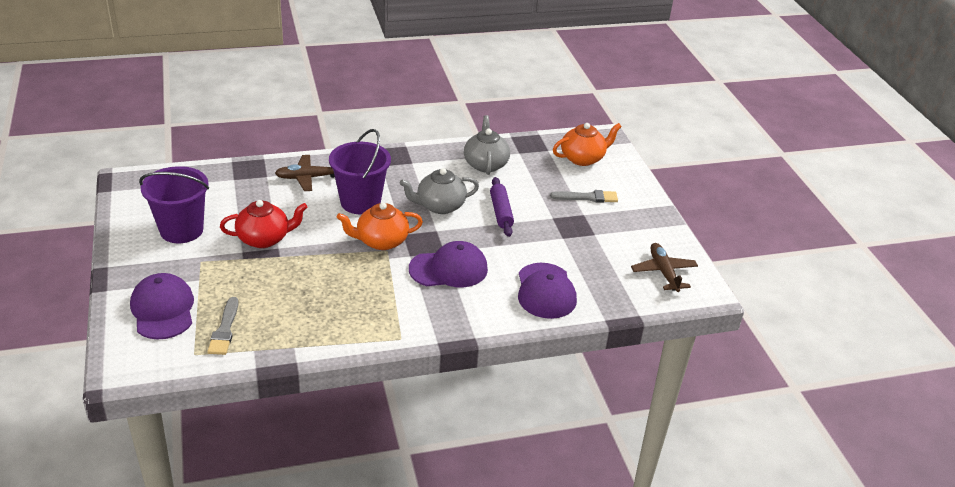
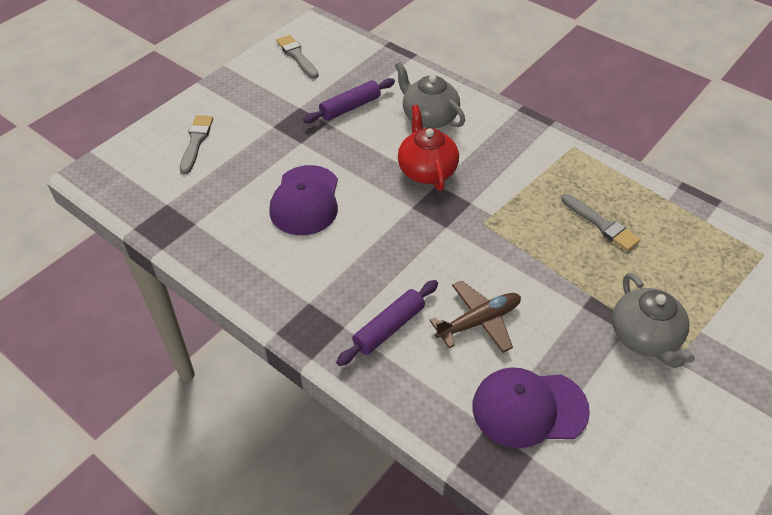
brown plane: 2 -> 1
grey brush: 2 -> 3
orange teapot: 2 -> 0
purple bucket: 2 -> 0
purple cap: 3 -> 2
purple rolling pin: 1 -> 2

